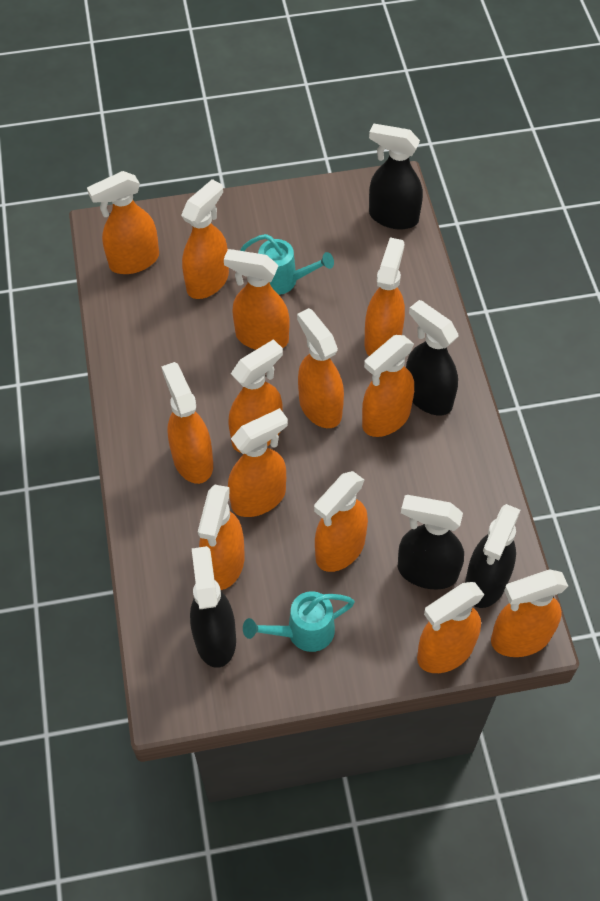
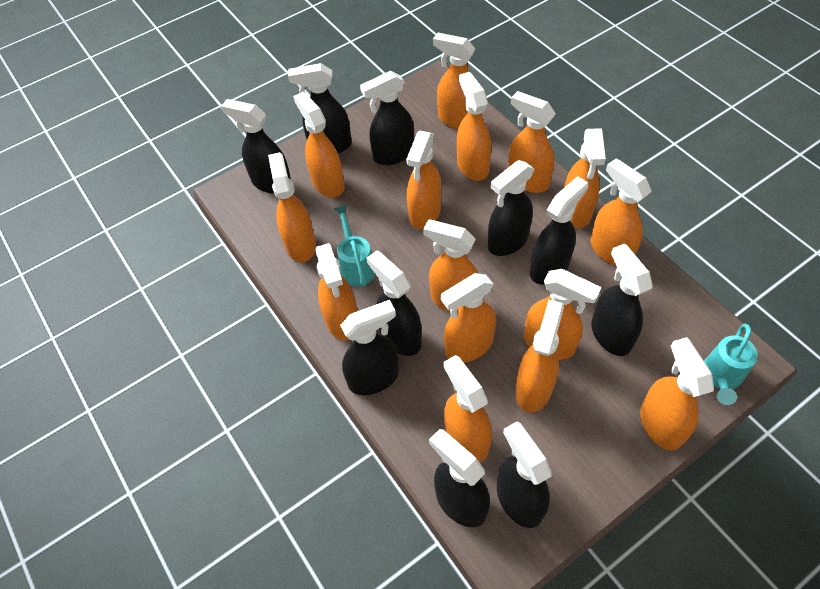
black spray bottle: 5 -> 10
orange spray bottle: 13 -> 15

